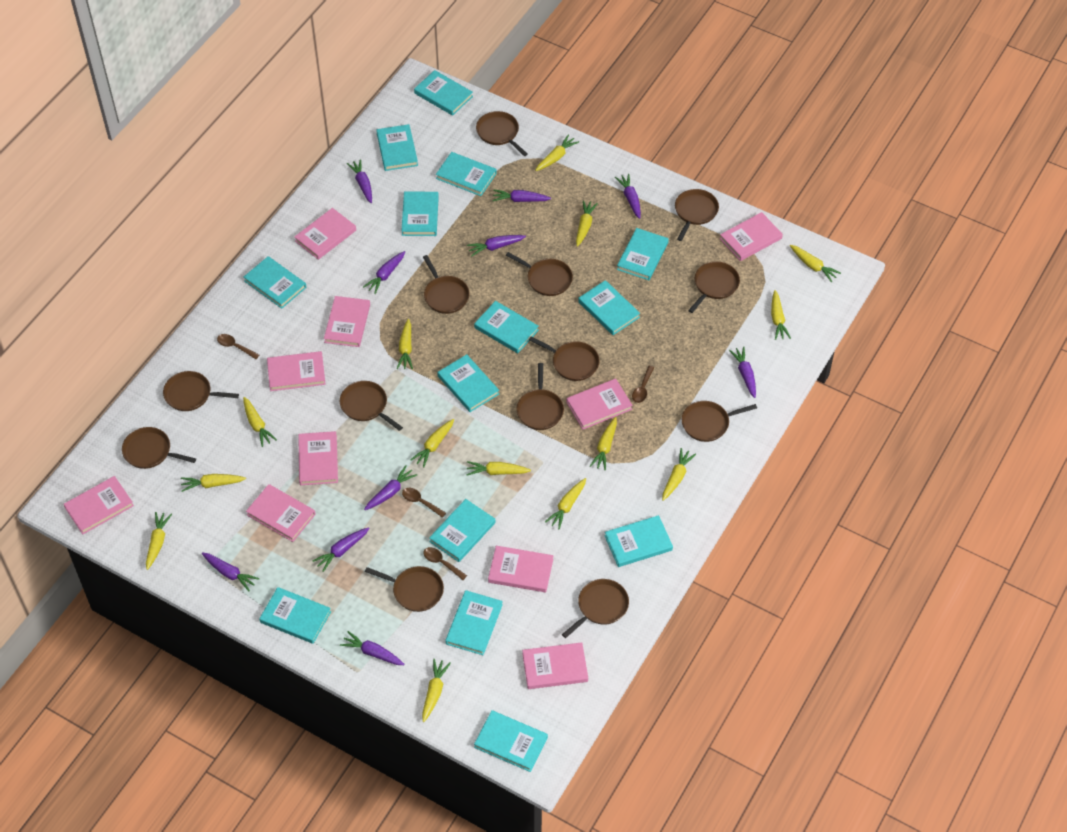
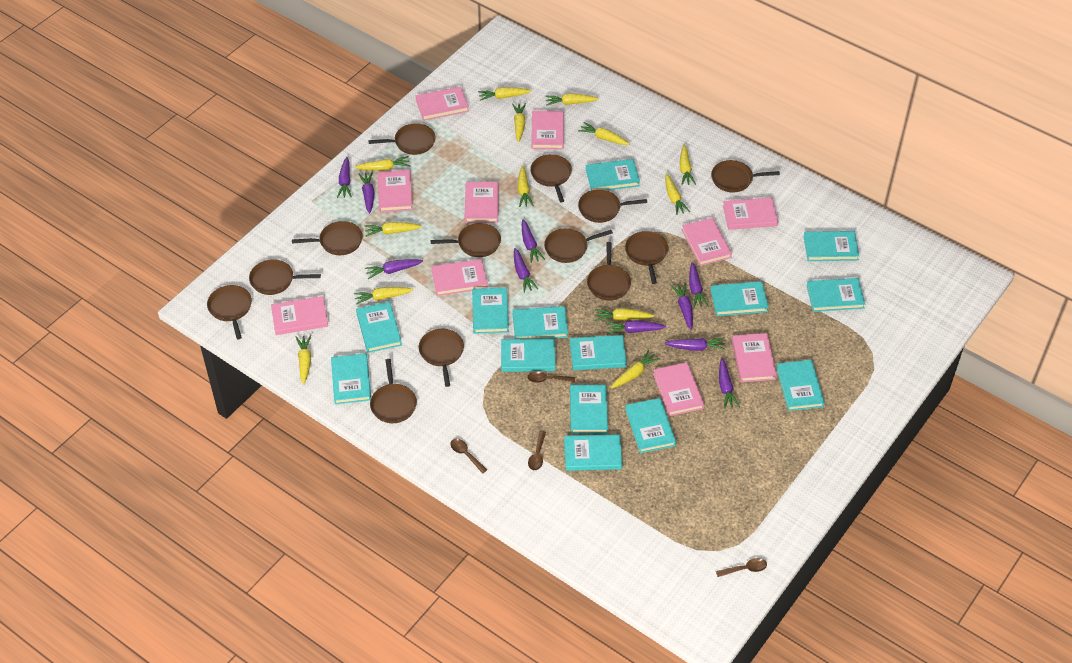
yellow carrot: 14 -> 13

